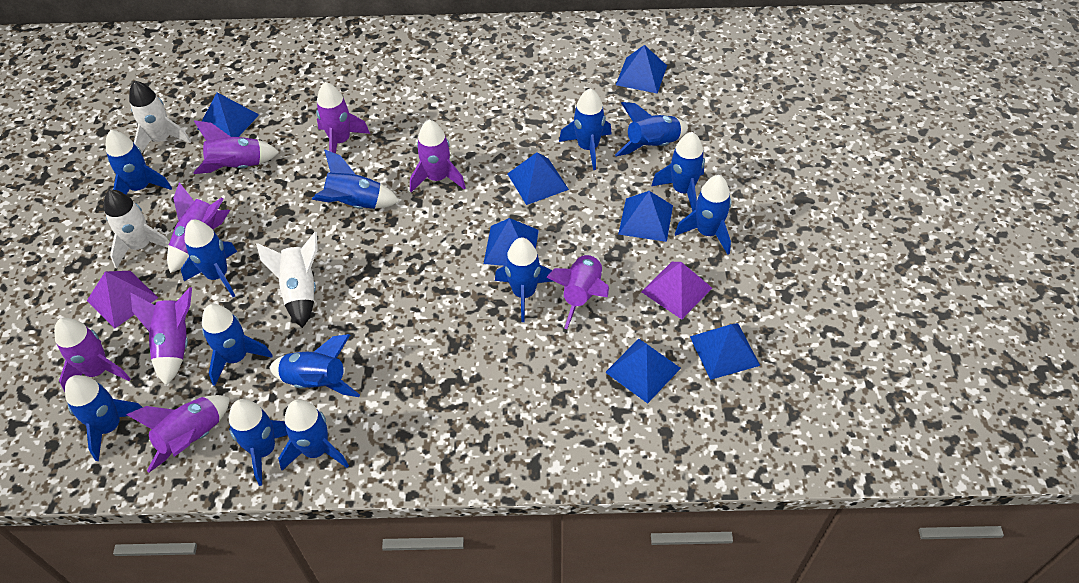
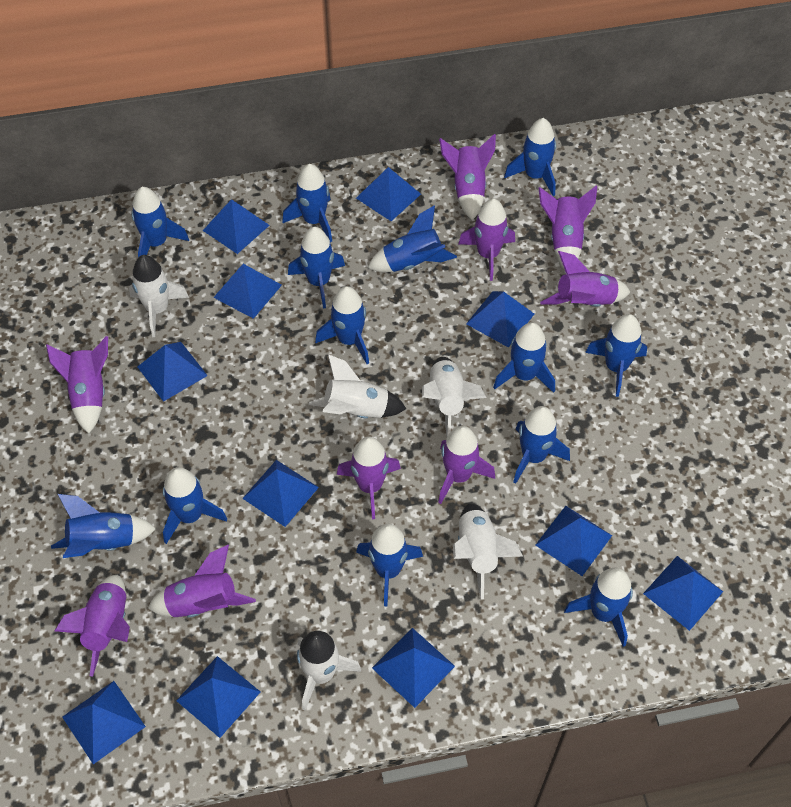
blue pyramid: 7 -> 11
purple pyramid: 2 -> 0
purple rocket: 8 -> 9
white rocket: 3 -> 5

